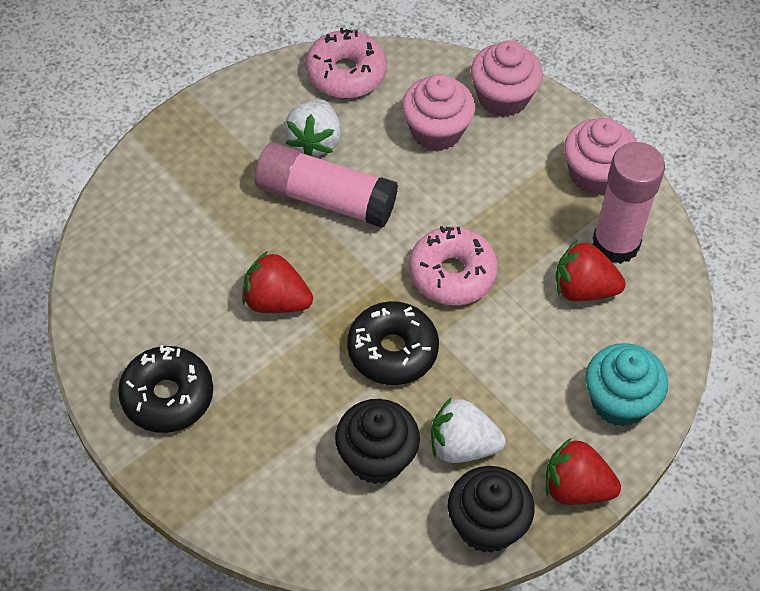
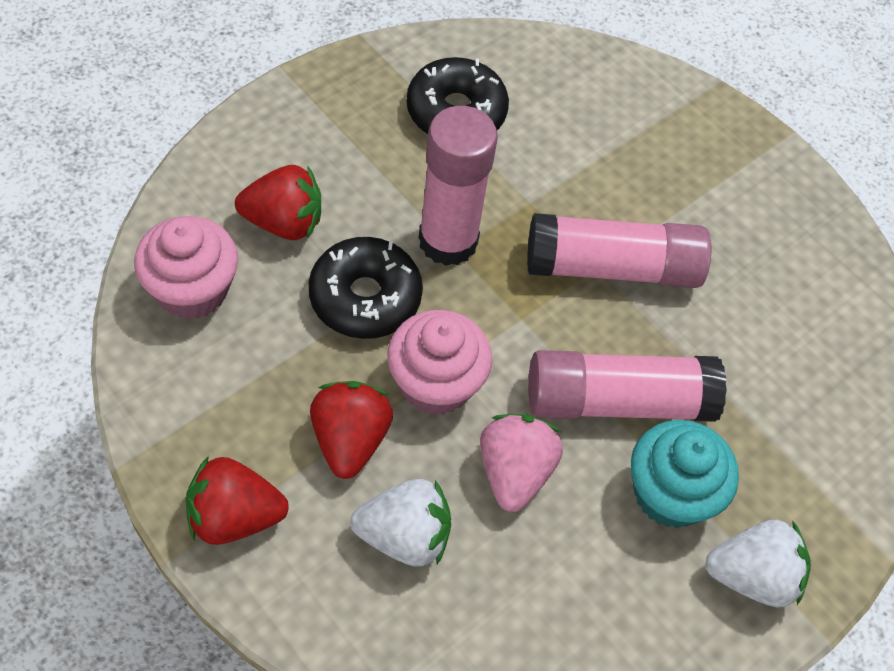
black cupcake: 2 -> 0
pink cupcake: 3 -> 2
pink donut: 2 -> 0
pink glue stick: 2 -> 3
pink strawberry: 0 -> 1

